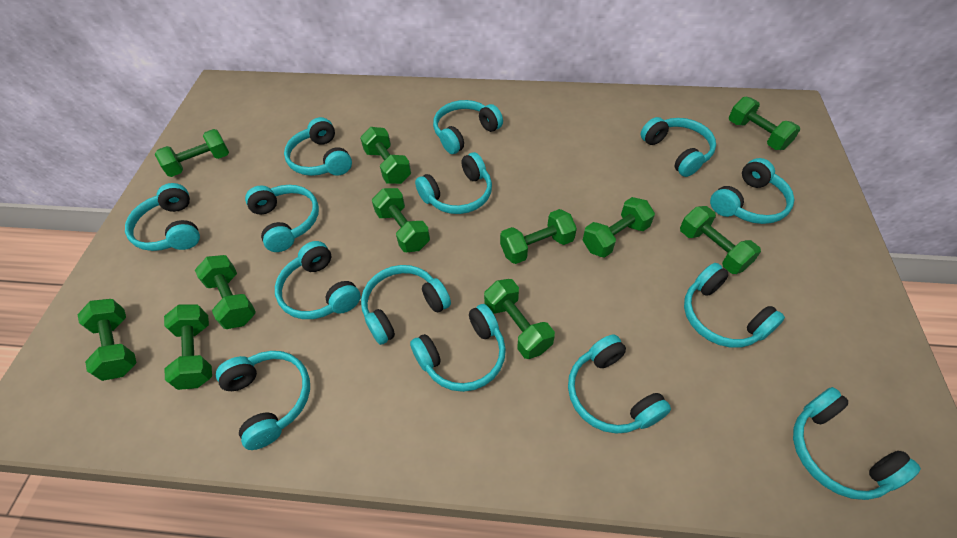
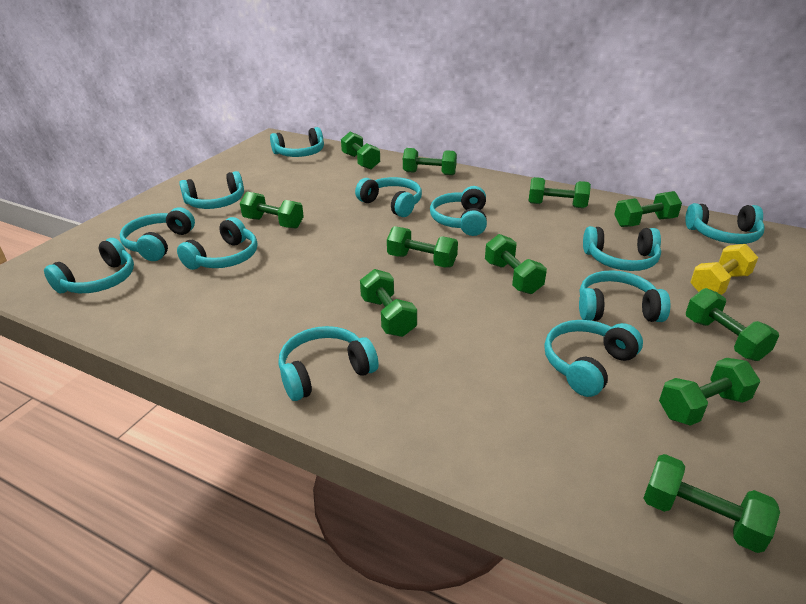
turquoise headphones: 14 -> 12
yellow dumbbell: 0 -> 1

